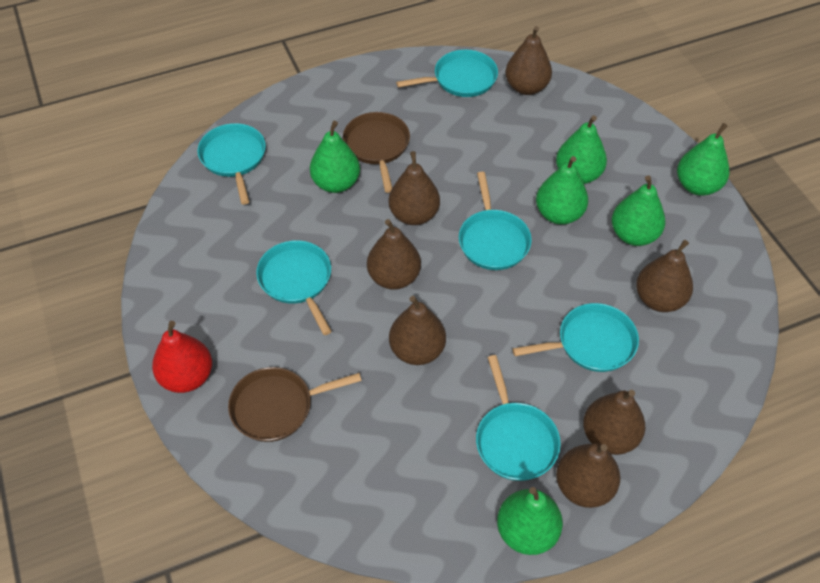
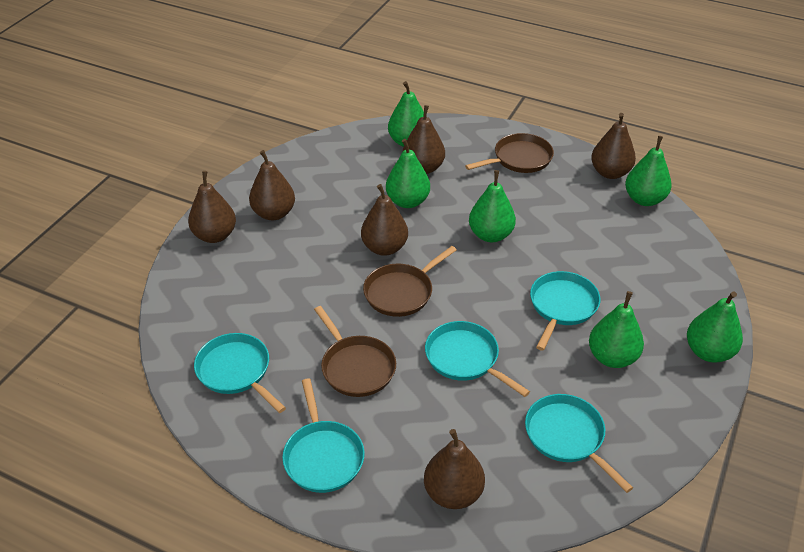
brown pan: 2 -> 3
brown pear: 7 -> 6
red pear: 1 -> 0
turquoise pan: 6 -> 5

